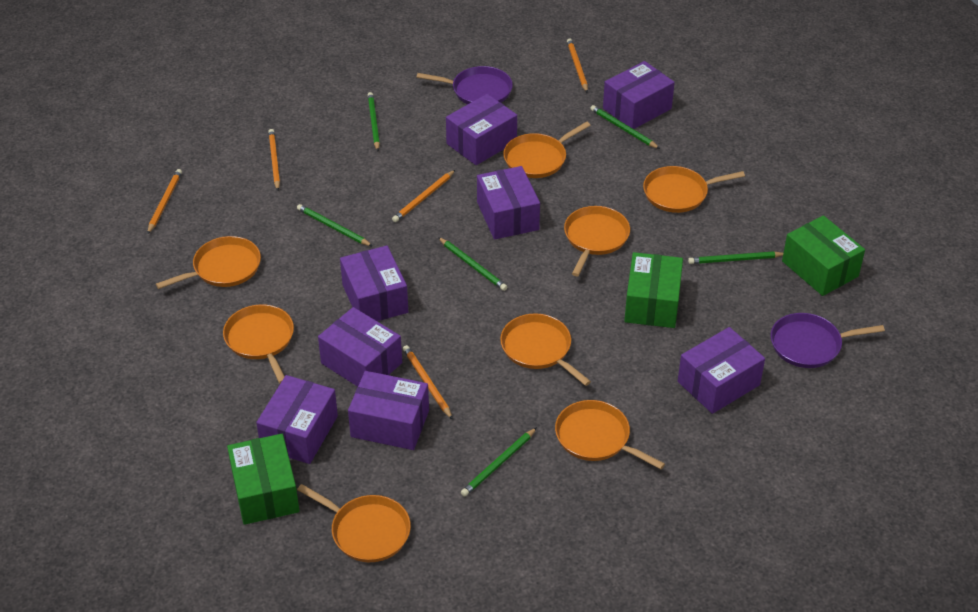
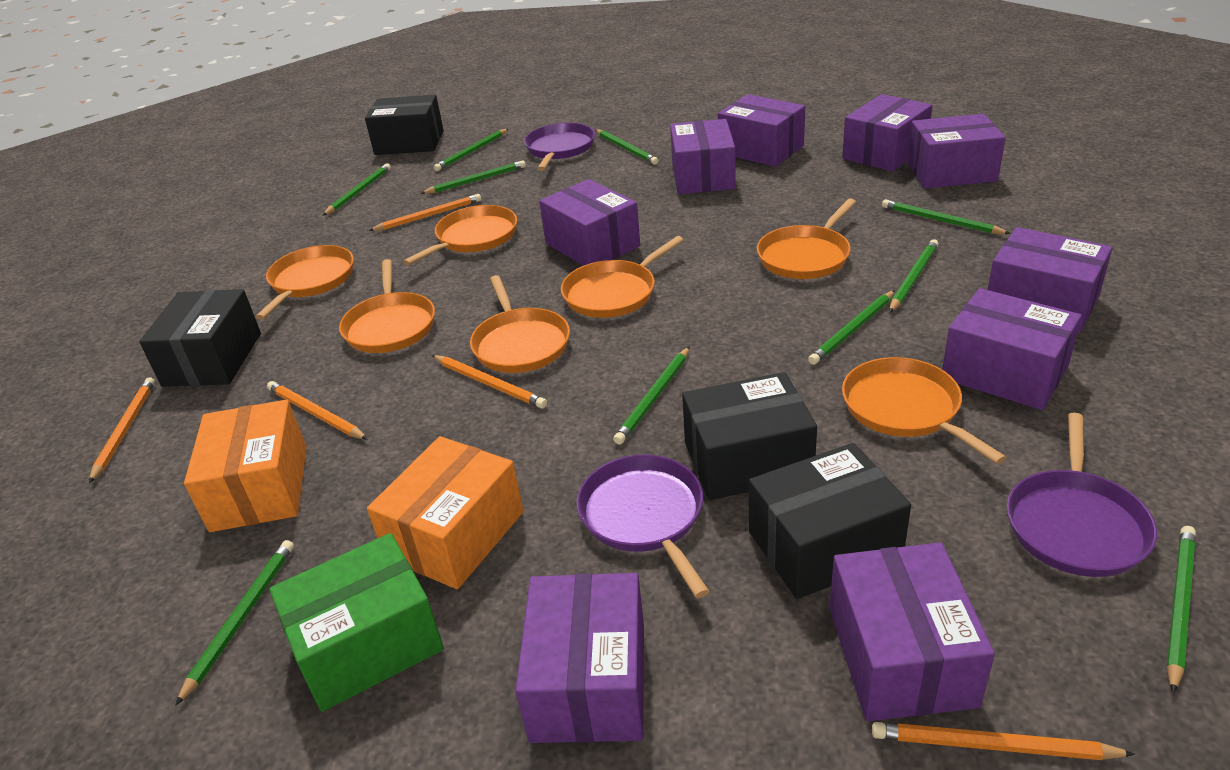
black box: 0 -> 4
green box: 3 -> 1
green pencil: 6 -> 10
orange box: 0 -> 2
orange pan: 8 -> 7
purple box: 8 -> 9
purple pan: 2 -> 3

